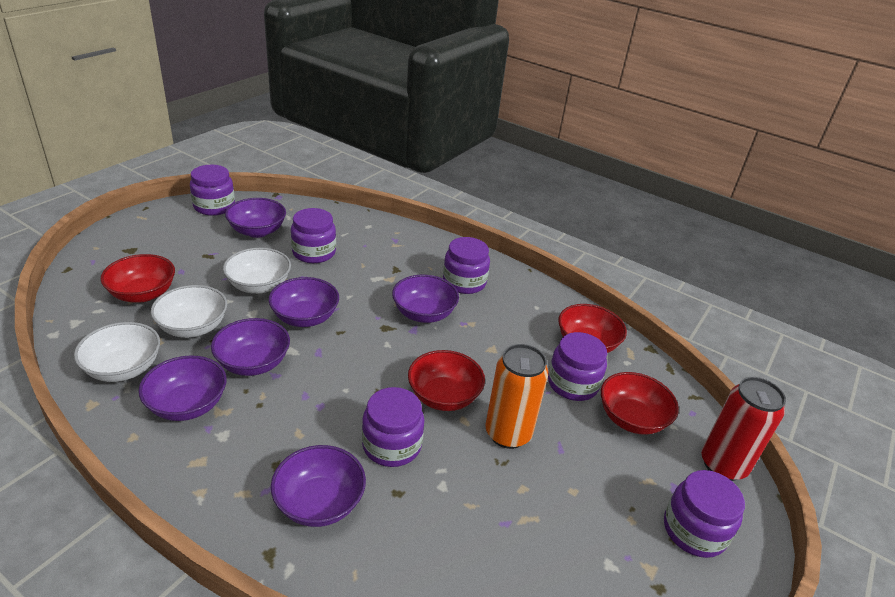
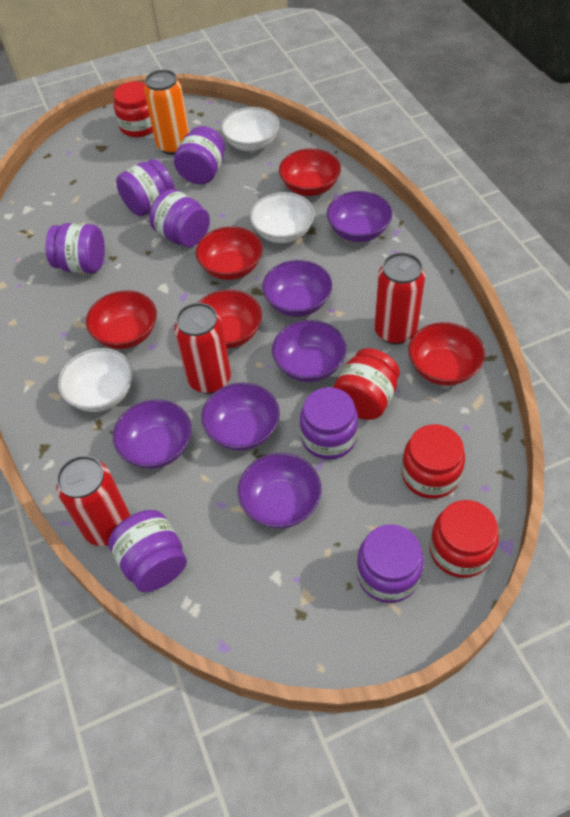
purple jar: 6 -> 7
red bowl: 4 -> 5
red can: 1 -> 3
red jar: 0 -> 4

